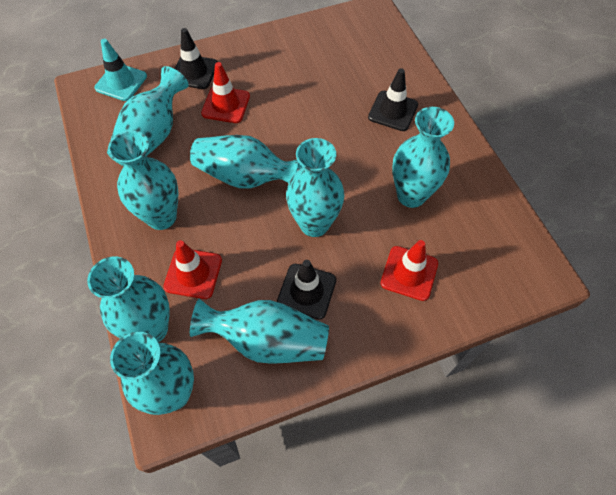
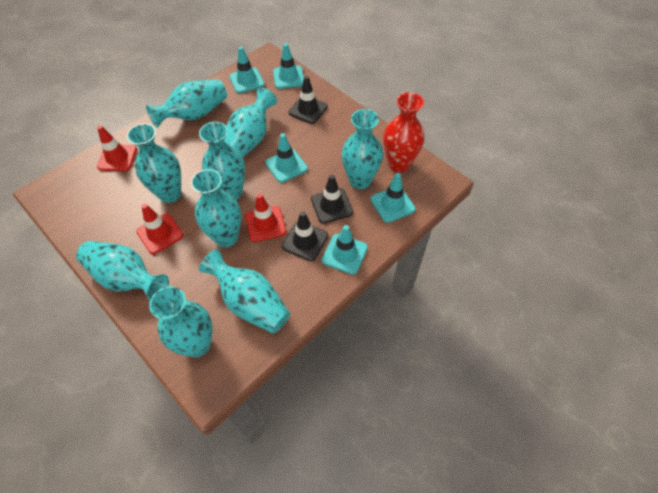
red vase: 0 -> 1
turquoise traffic cone: 1 -> 5
turquoise vase: 8 -> 9

